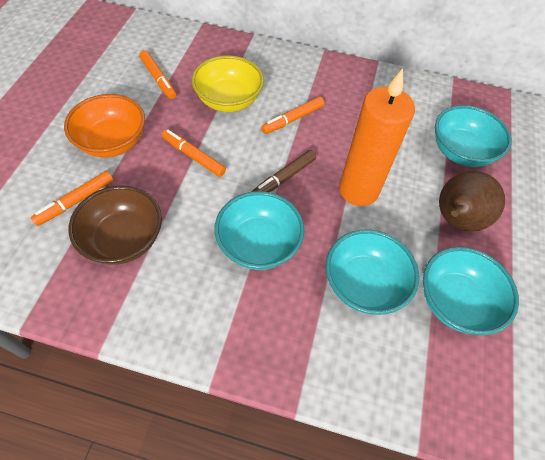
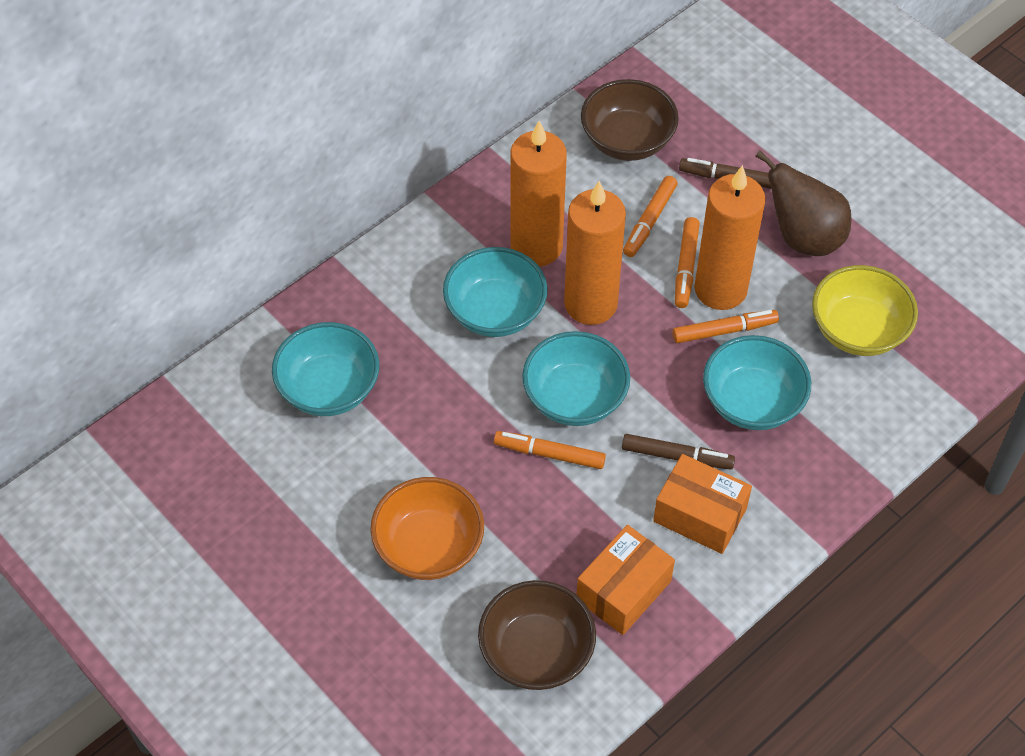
brown bowl: 1 -> 2
brown marker: 1 -> 2
orange box: 0 -> 2
orange candle: 1 -> 3

